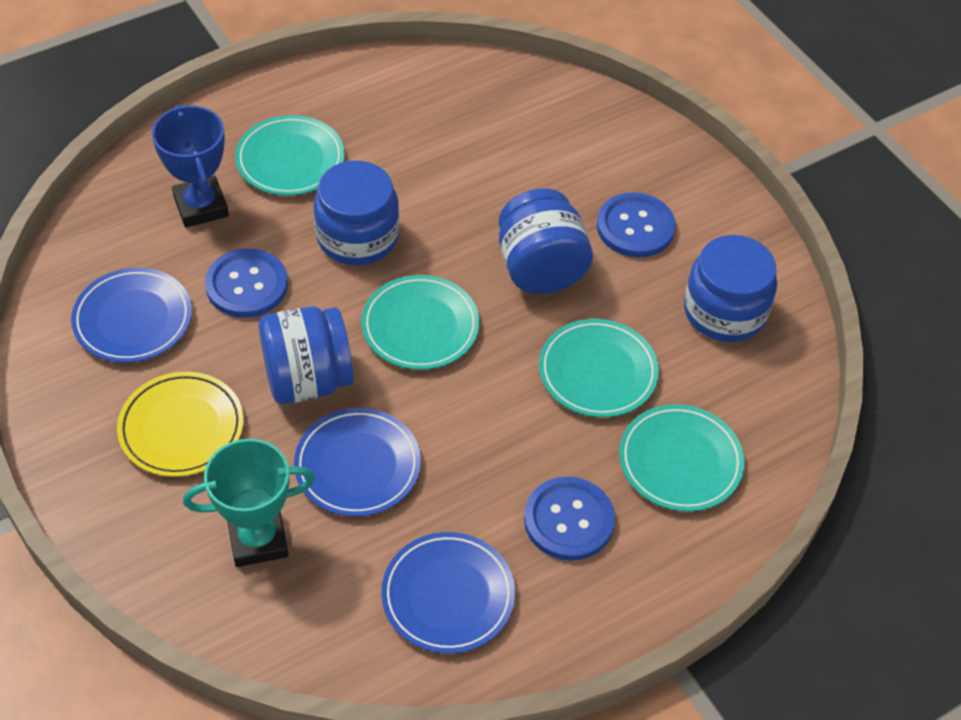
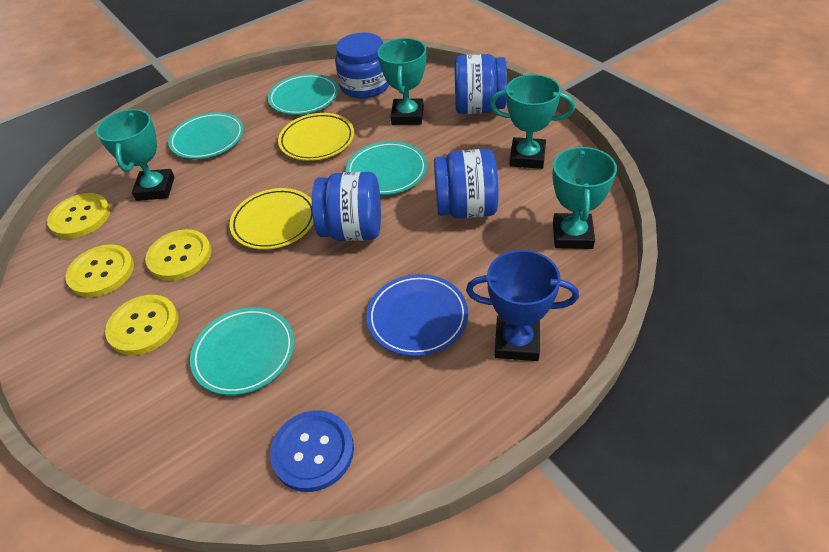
blue button: 3 -> 1
blue plate: 3 -> 1
turquoise trophy: 1 -> 4
yellow button: 0 -> 4
yellow plate: 1 -> 2

